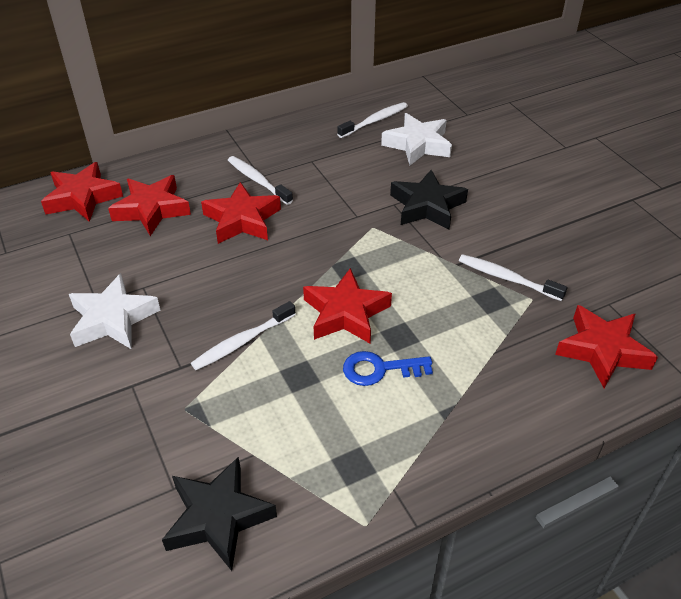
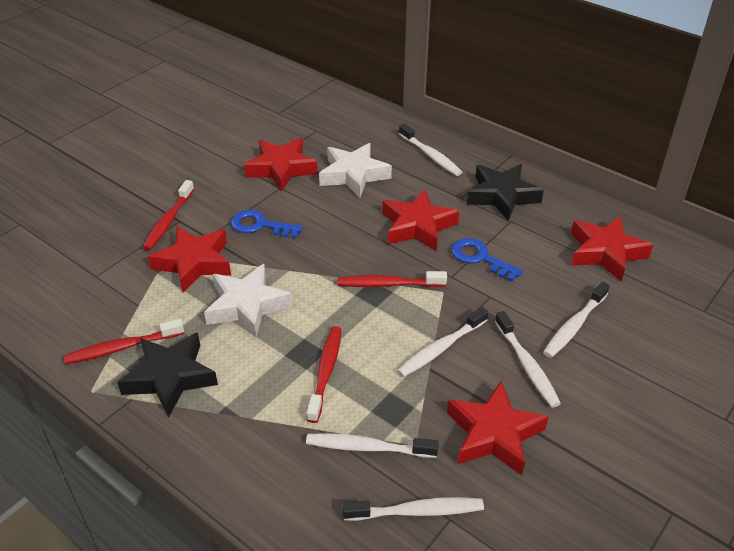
blue key: 1 -> 2
red toothbrush: 0 -> 4
white toothbrush: 4 -> 6

